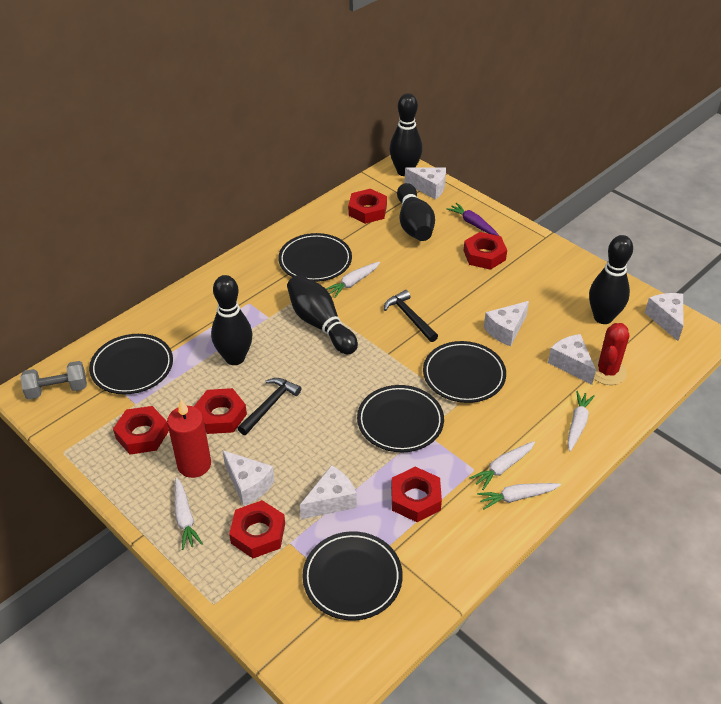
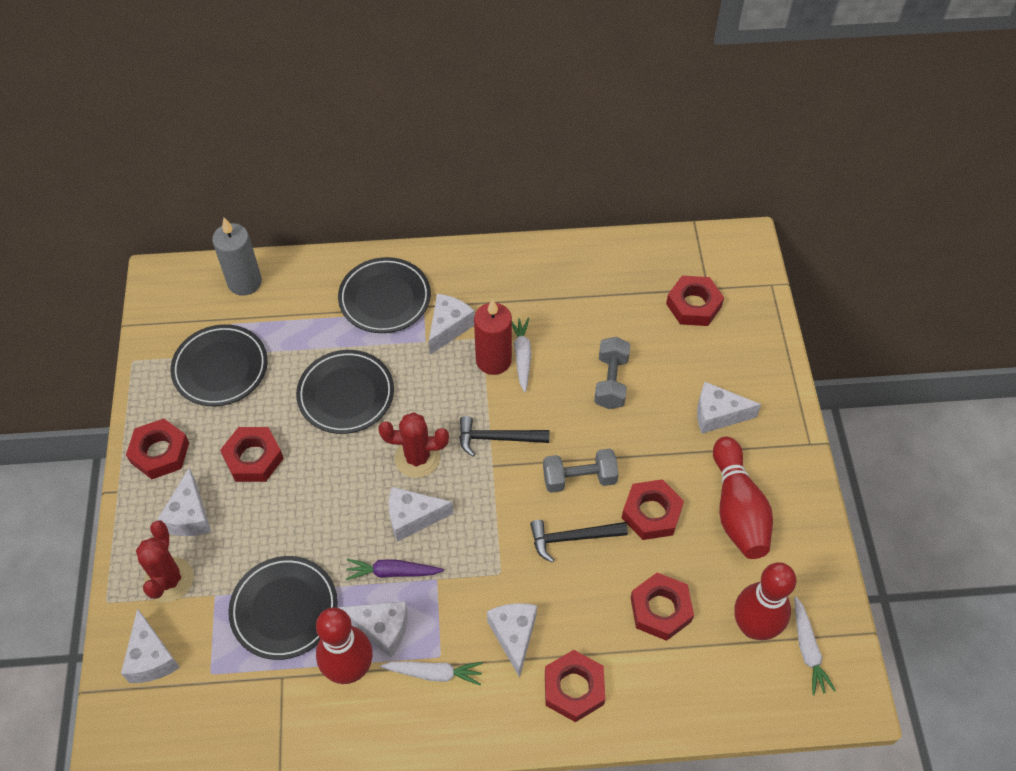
black bowling pin: 5 -> 0
black plate: 5 -> 4
grey candle: 0 -> 1
grey dumbbell: 1 -> 2
red bowling pin: 0 -> 3
red cactus: 1 -> 2
white carrot: 5 -> 3
white cheese: 6 -> 7

